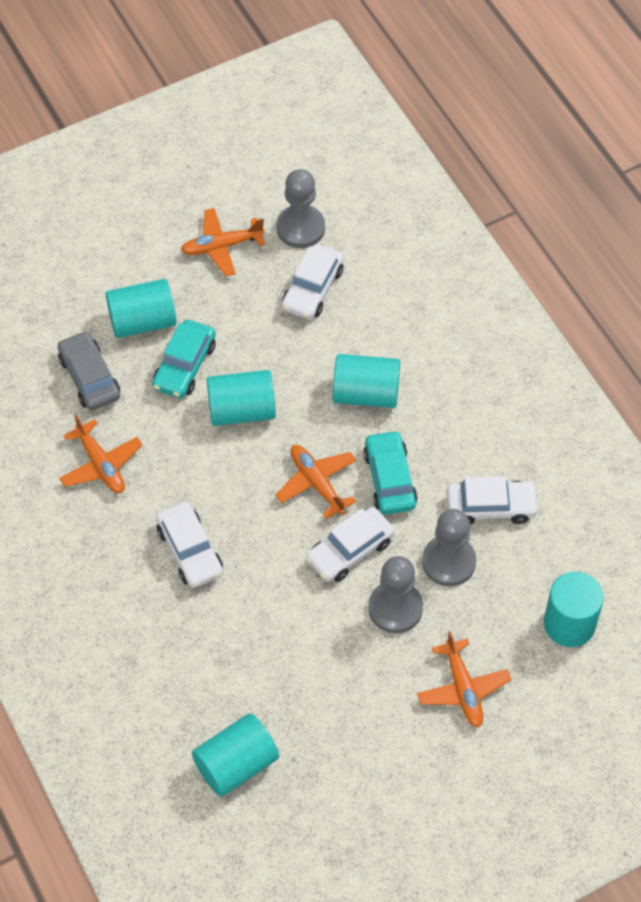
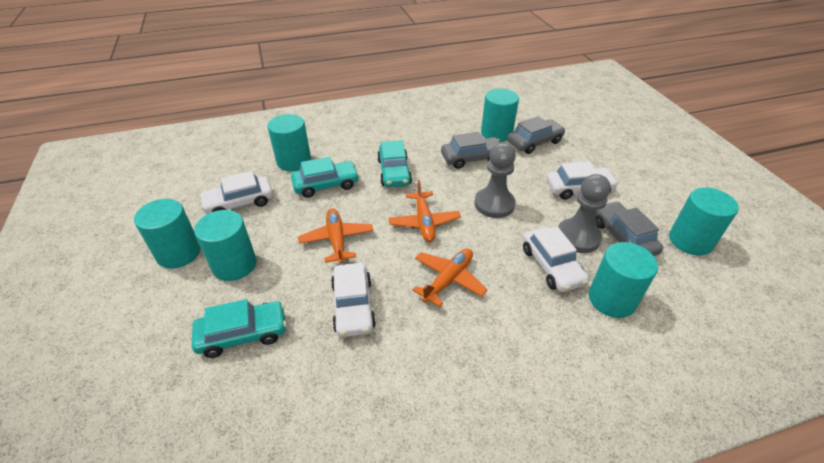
grey car: 1 -> 3
grey pawn: 3 -> 2
orange plane: 4 -> 3
turquoise car: 2 -> 3
turquoise cylinder: 5 -> 6

